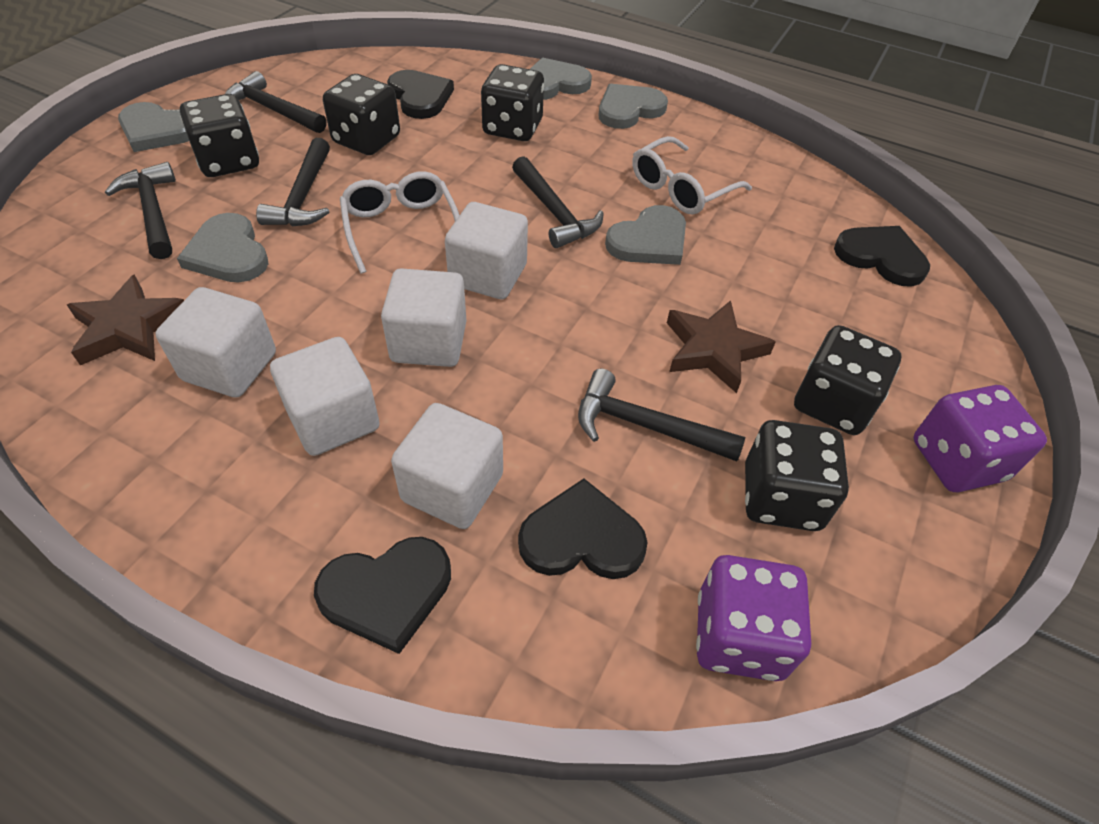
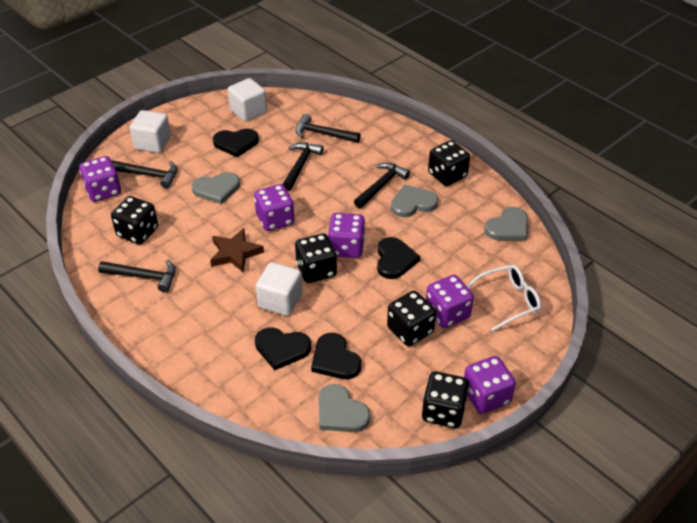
brown star: 2 -> 1
grey heart: 5 -> 4
purple dice: 2 -> 5
white cube: 5 -> 3
white glasses: 2 -> 1

